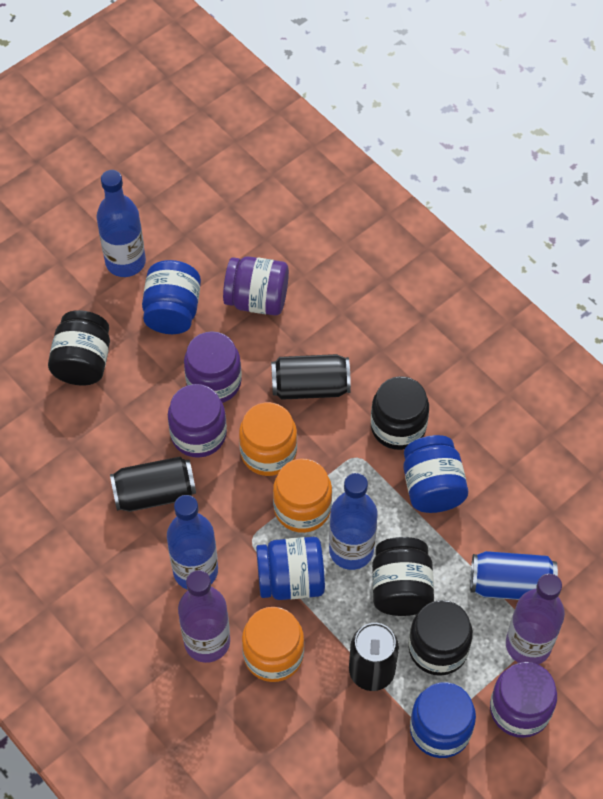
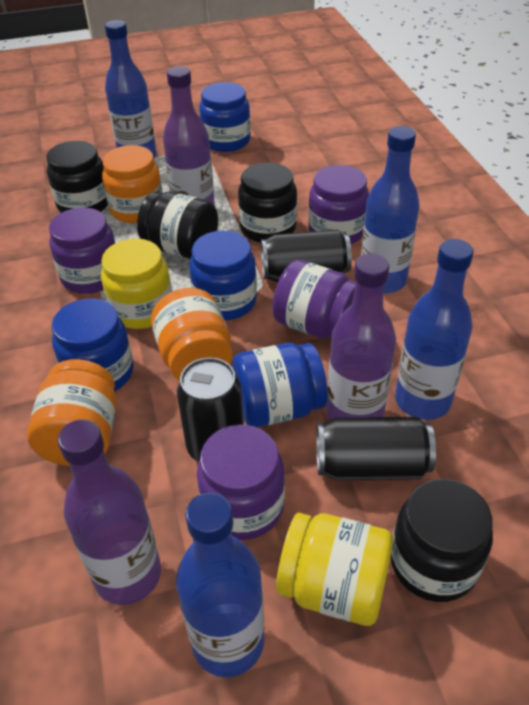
blue bottle: 3 -> 4
blue can: 1 -> 0
purple bottle: 2 -> 3
yellow jar: 0 -> 2

